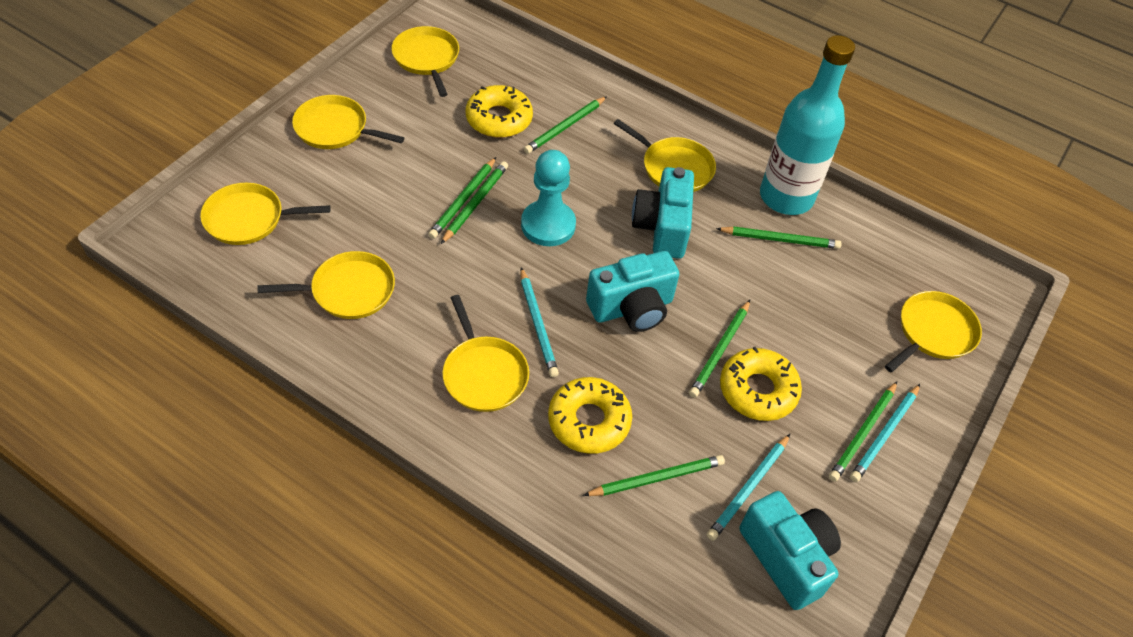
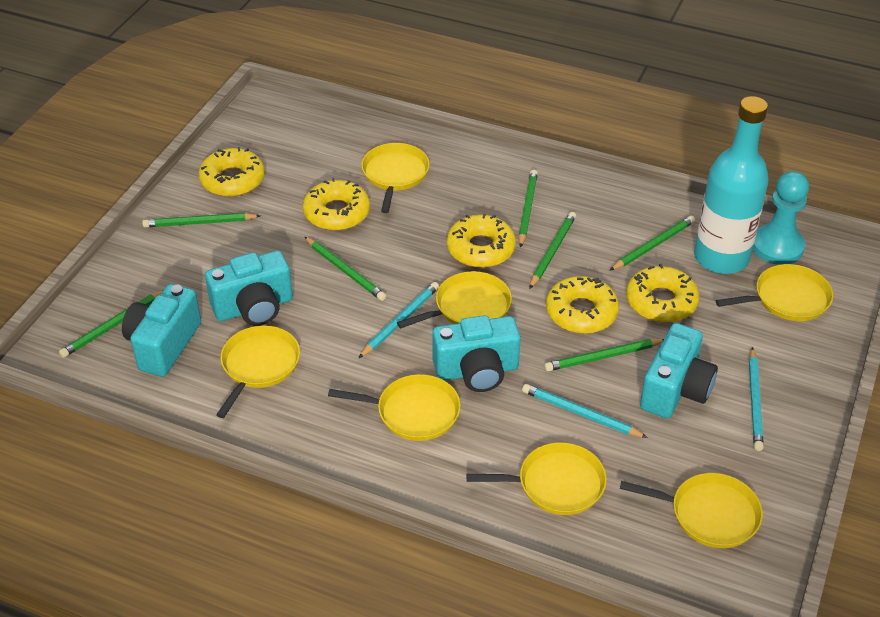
turquoise camera: 3 -> 4
yellow donut: 3 -> 5

